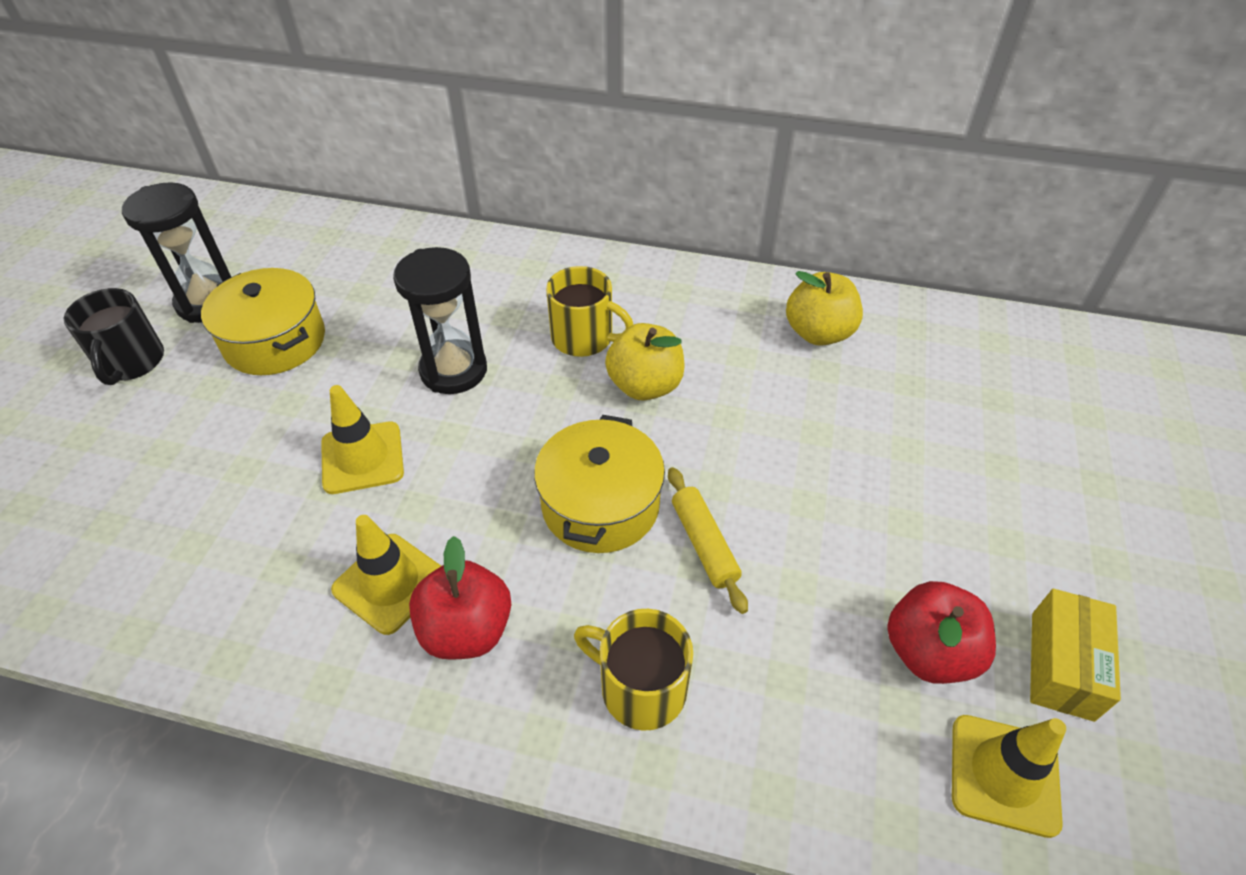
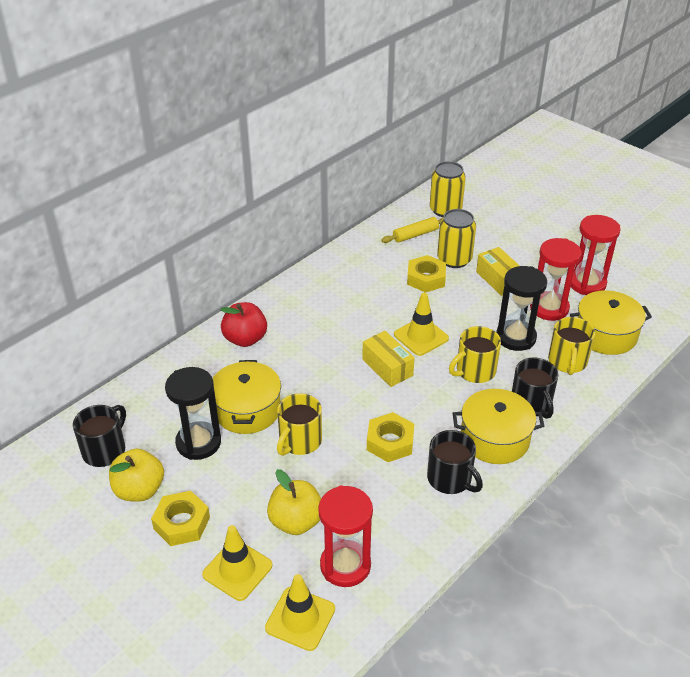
black mug: 1 -> 3
red apple: 2 -> 1
red hourglass: 0 -> 3
yellow box: 1 -> 2
yellow can: 0 -> 2
yellow mug: 2 -> 3
yellow nut: 0 -> 3
yellow pot: 2 -> 3

